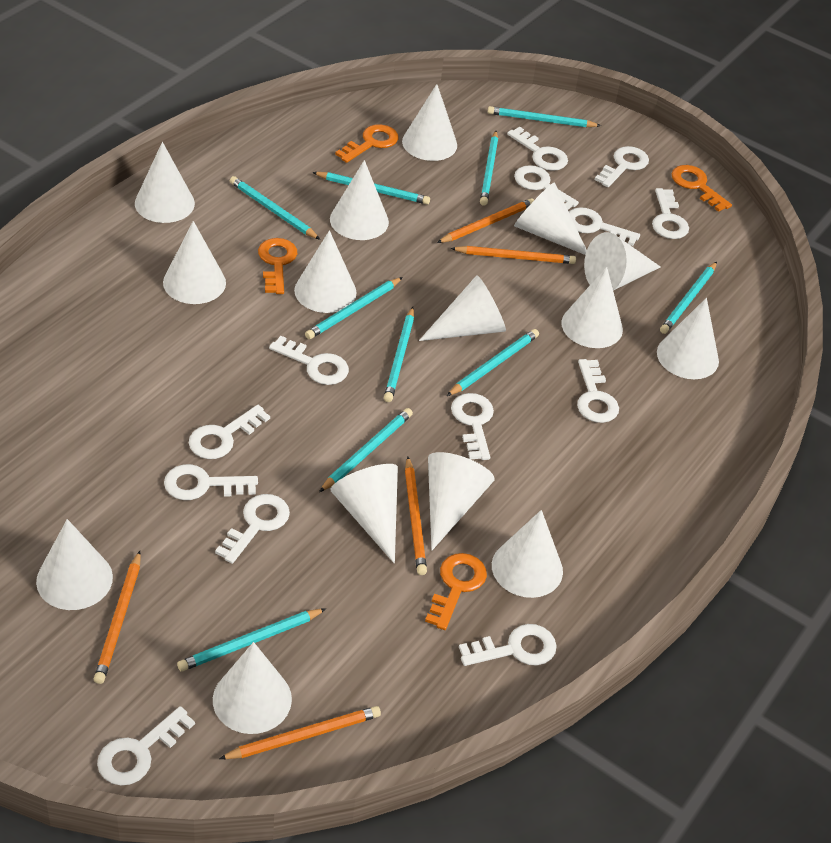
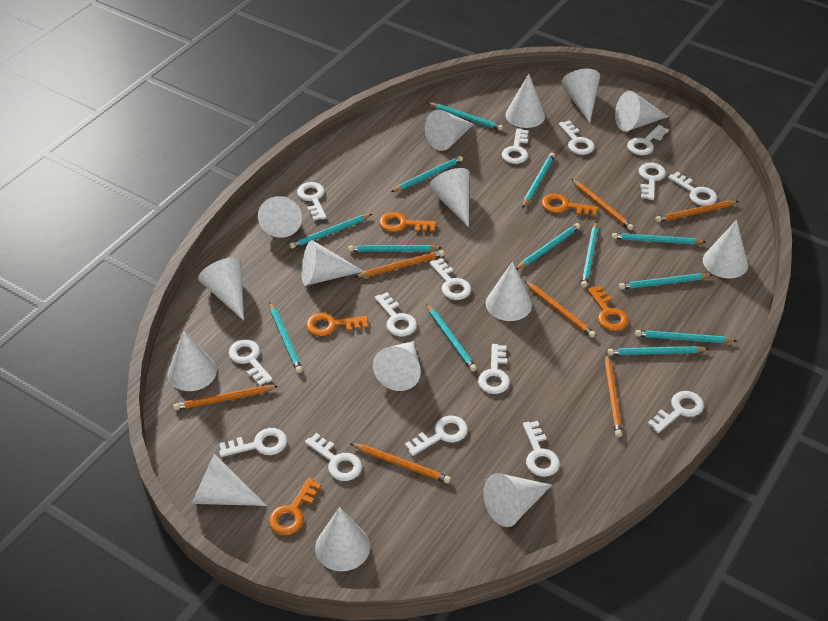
orange key: 4 -> 5
orange pencil: 5 -> 7
turquoise pencil: 10 -> 13
white key: 13 -> 15

